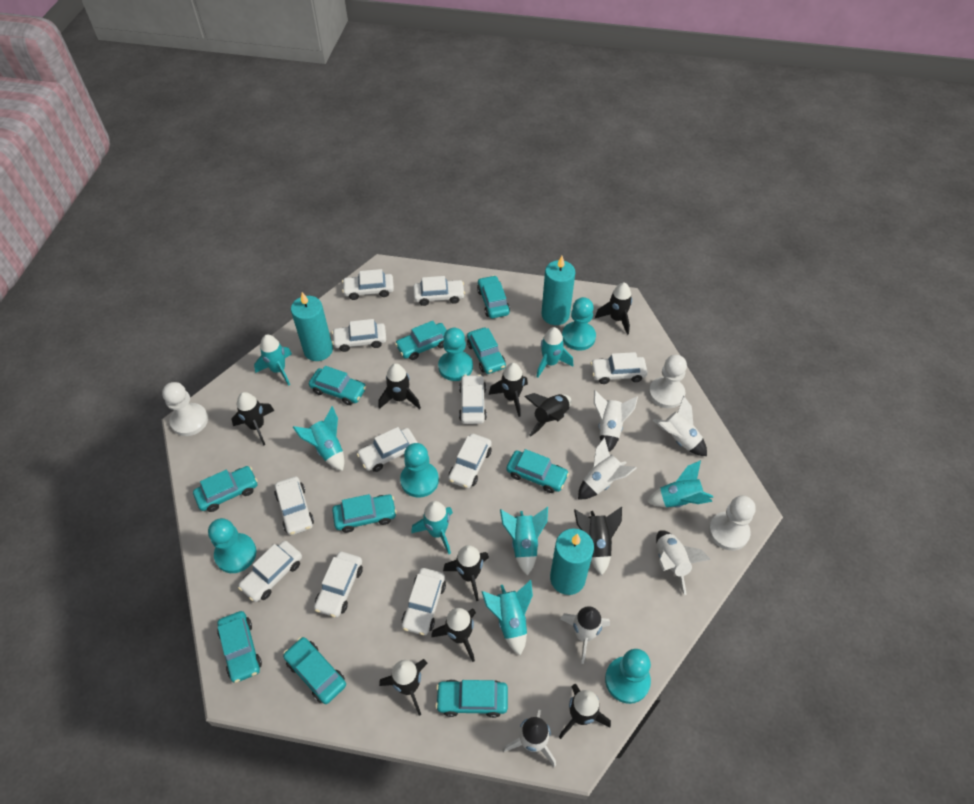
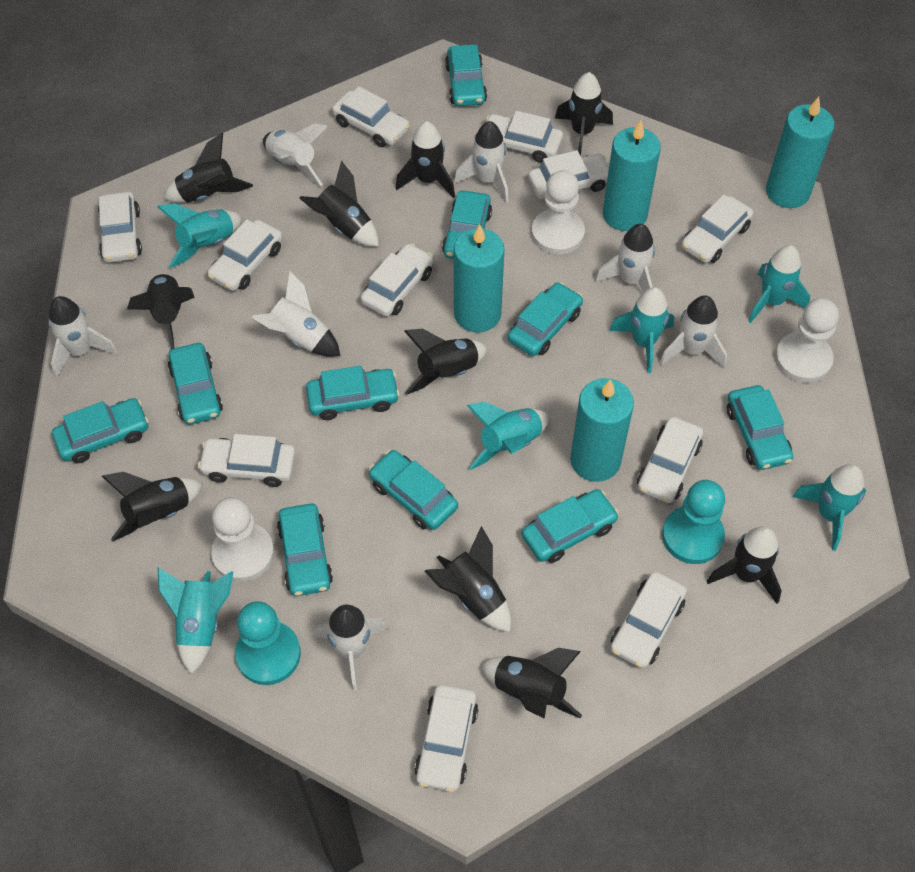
turquoise candle: 3 -> 4
turquoise pawn: 5 -> 2
turquoise rocket: 7 -> 6
white rocket: 6 -> 7

